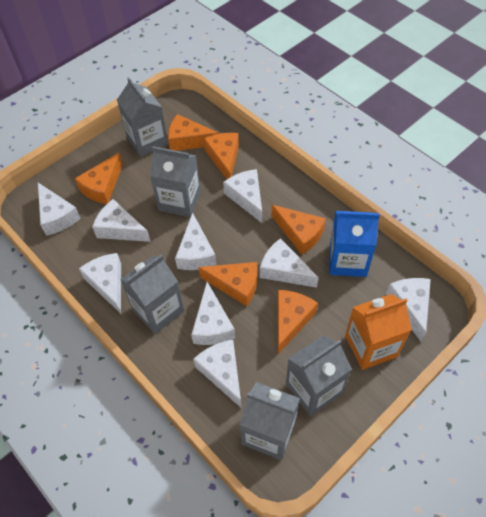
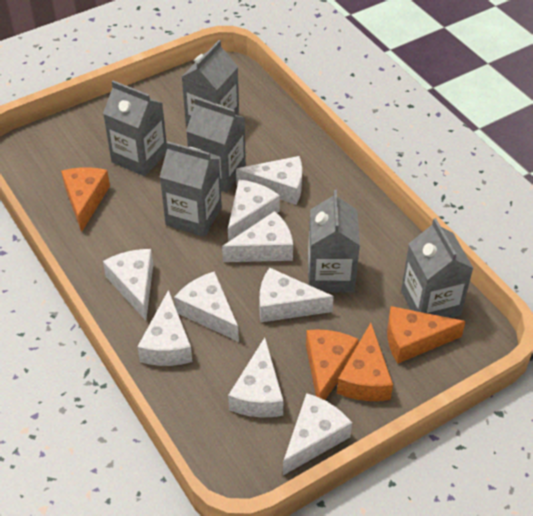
blue carton: 1 -> 0
grey carton: 5 -> 6
orange carton: 1 -> 0
orange cheese: 6 -> 4

